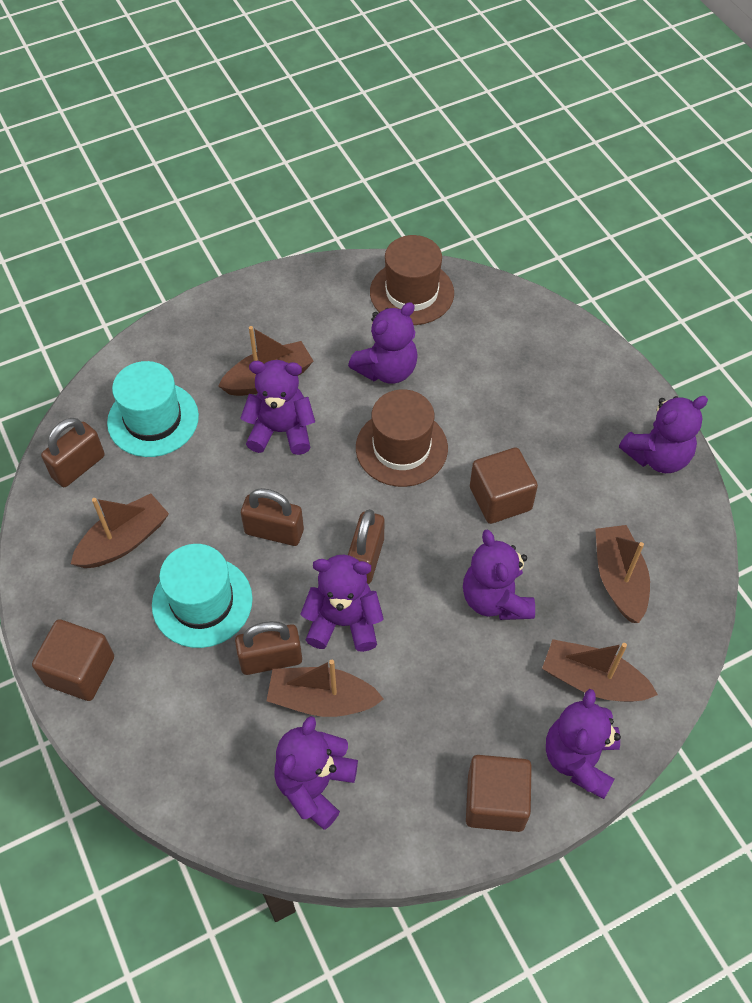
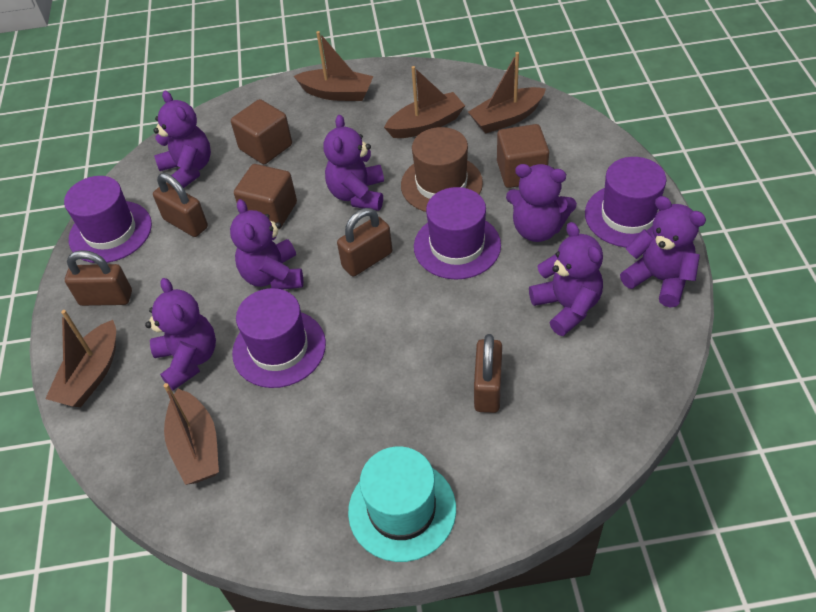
brown hat: 2 -> 1
purple hat: 0 -> 4
turquoise hat: 2 -> 1

